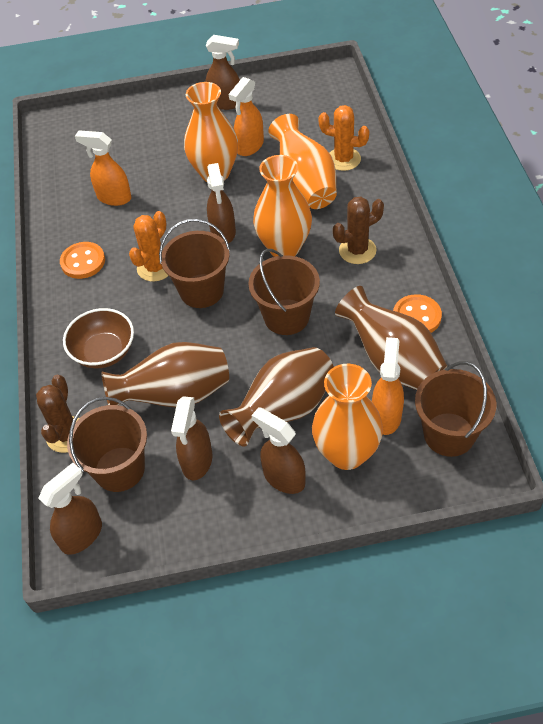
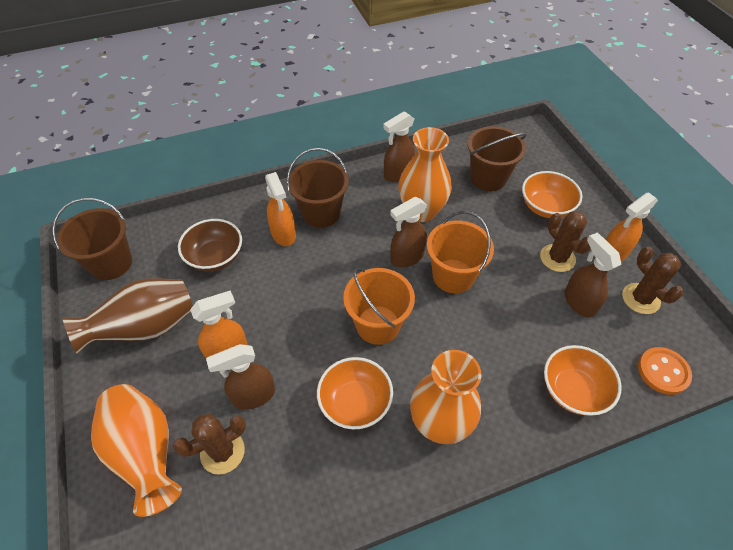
brown bucket: 4 -> 3
brown cactus: 2 -> 3
brown spray bottle: 5 -> 4
brown vase: 3 -> 1
orange bowl: 0 -> 3
orange bucket: 0 -> 2
orange button: 2 -> 1
orange cactus: 2 -> 0
orange vase: 4 -> 3

